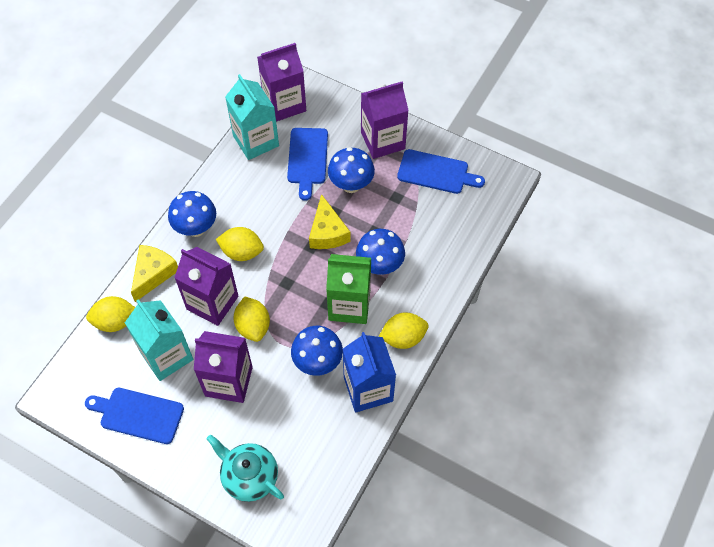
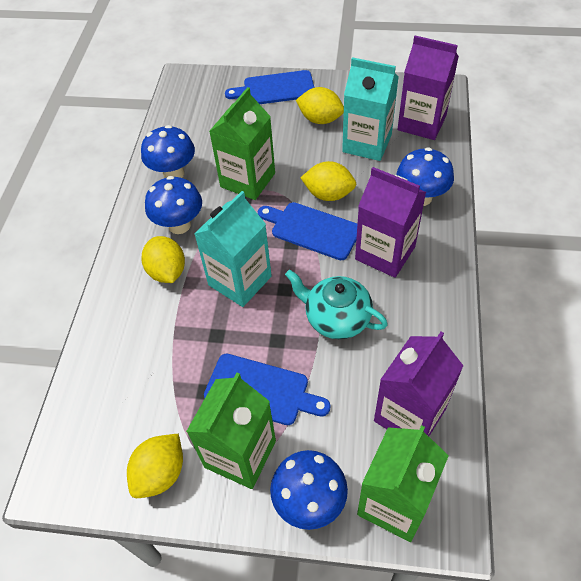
blue carton: 1 -> 0
green carton: 1 -> 3
purple carton: 4 -> 3
yellow cheese: 2 -> 0

